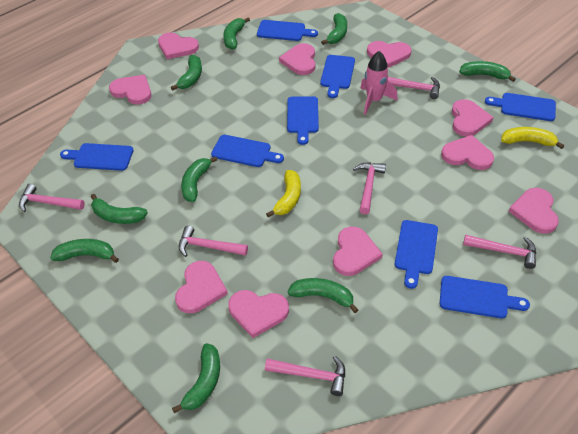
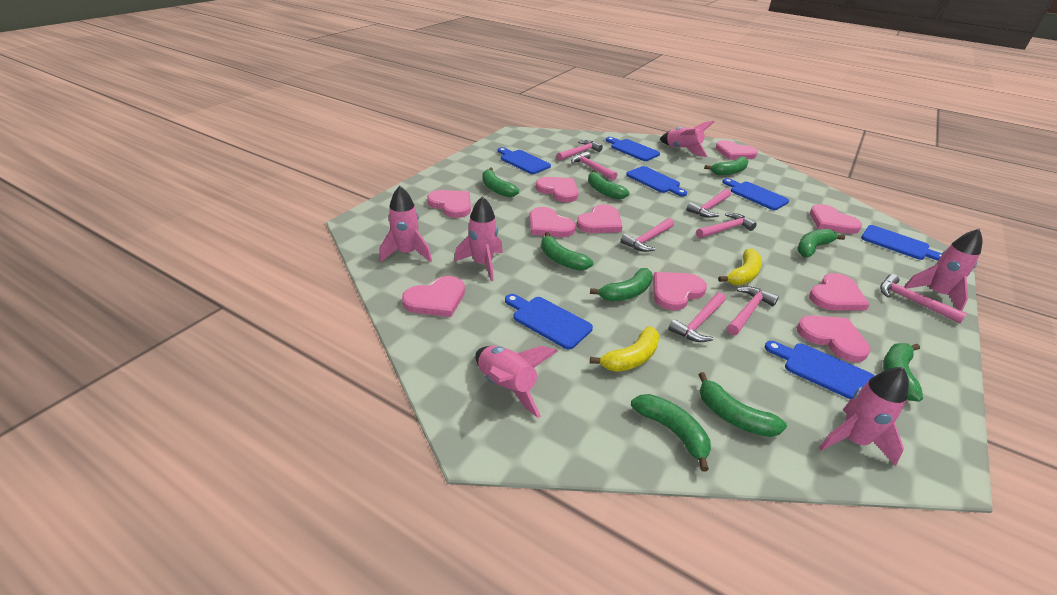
blue cutting board: 8 -> 7
pink hammer: 6 -> 8
pink rocket: 1 -> 6

